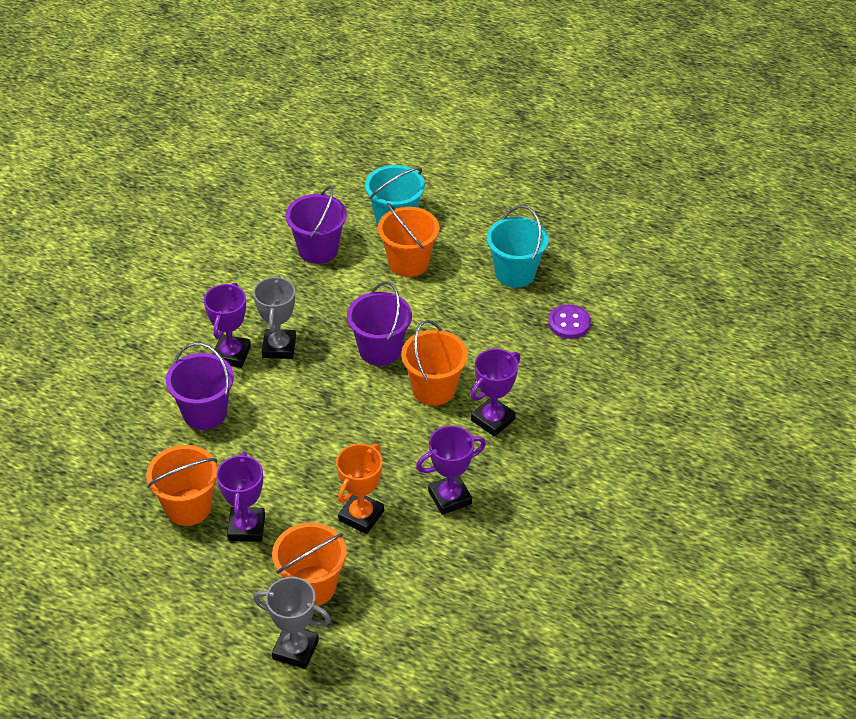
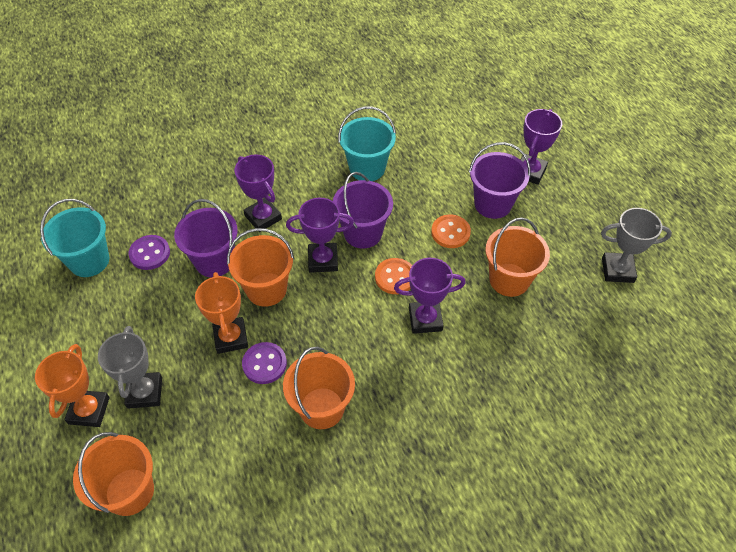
orange button: 0 -> 2
orange trophy: 1 -> 2
purple button: 1 -> 2

